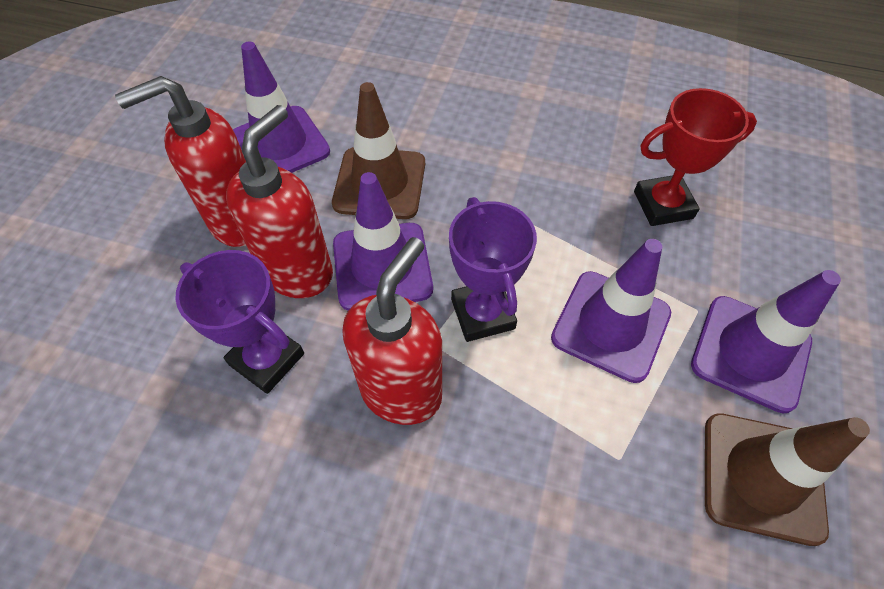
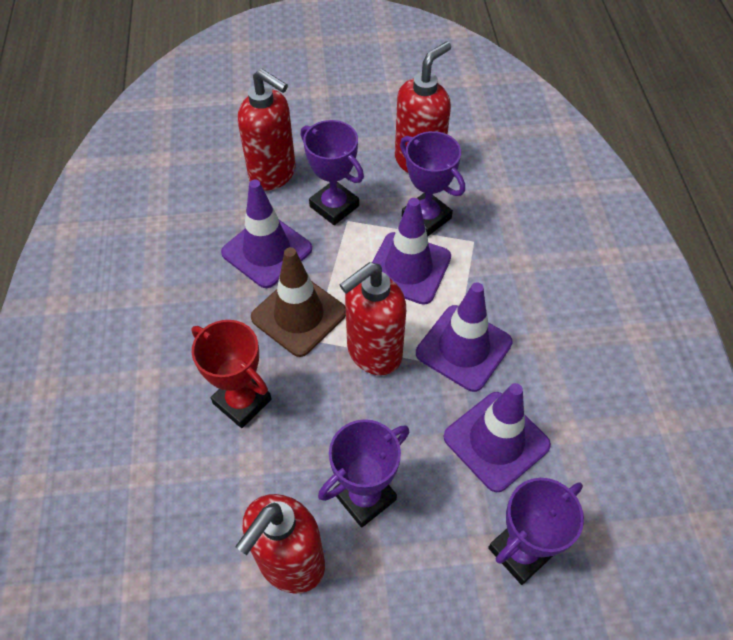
brown traffic cone: 2 -> 1
purple trophy: 2 -> 4
red soap dispenser: 3 -> 4

